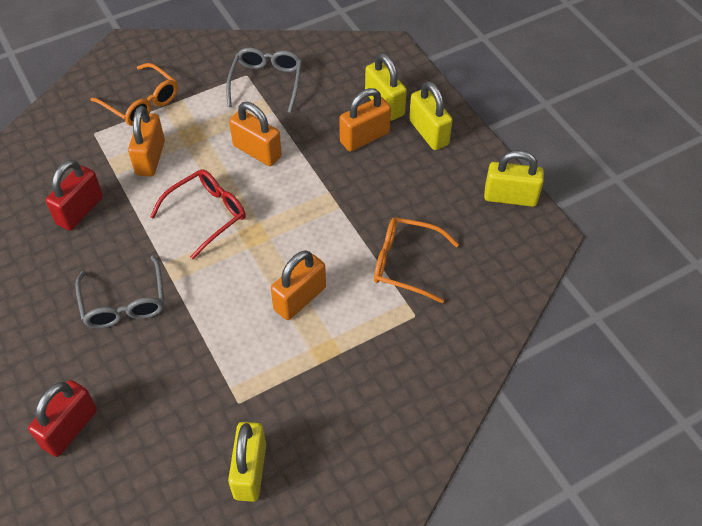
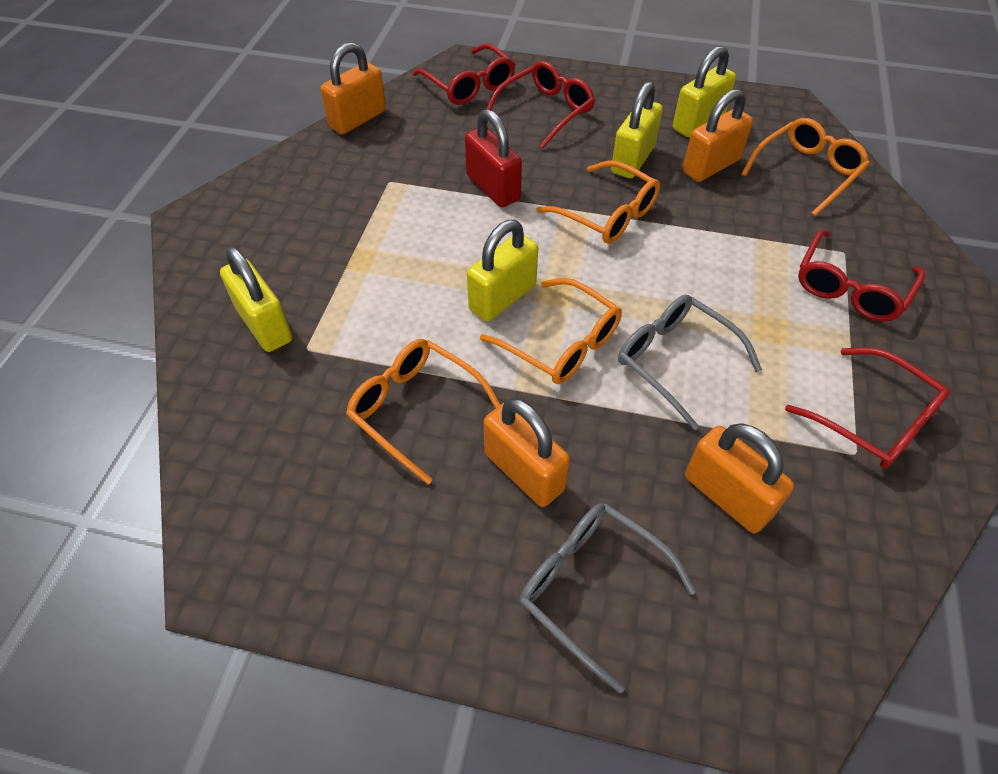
orange glasses: 2 -> 4
red glasses: 1 -> 4
red padlock: 2 -> 1

